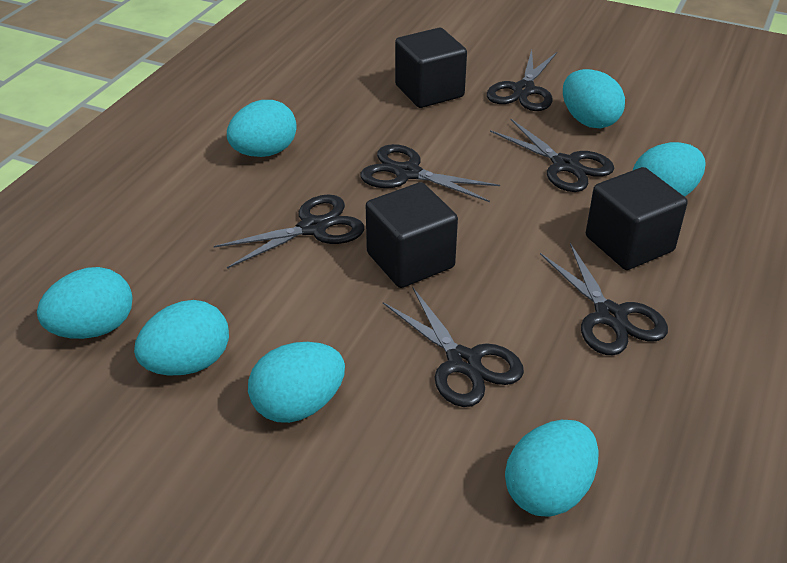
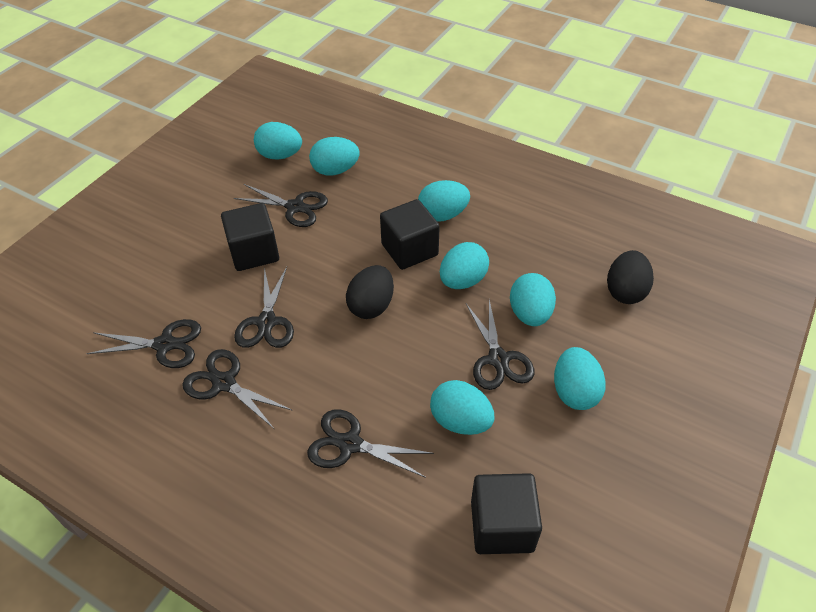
black egg: 0 -> 2

